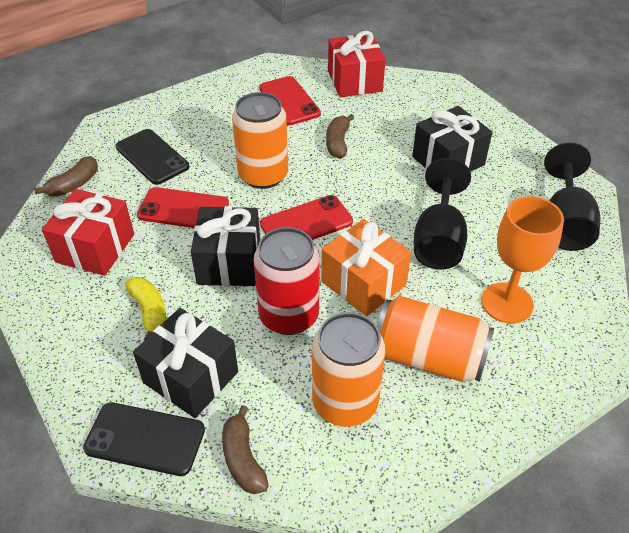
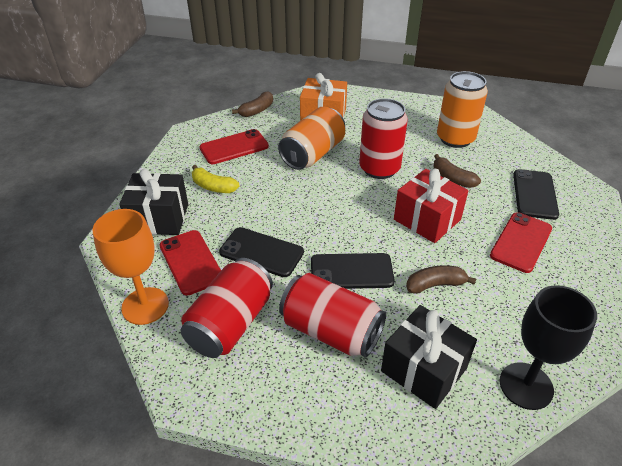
black gift: 3 -> 2
black goblet: 2 -> 1
black phone: 2 -> 3
orange can: 3 -> 2
red can: 1 -> 3
red gift: 2 -> 1

